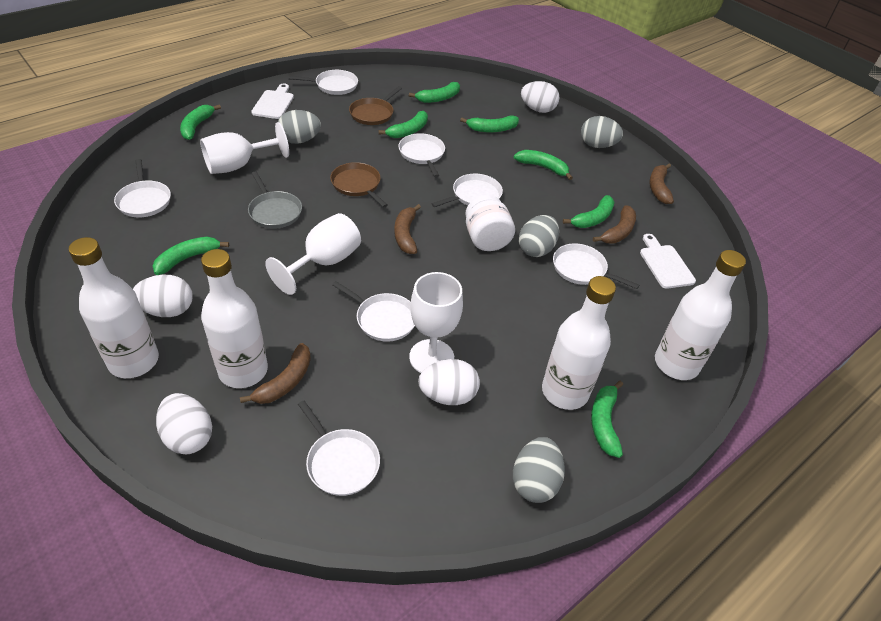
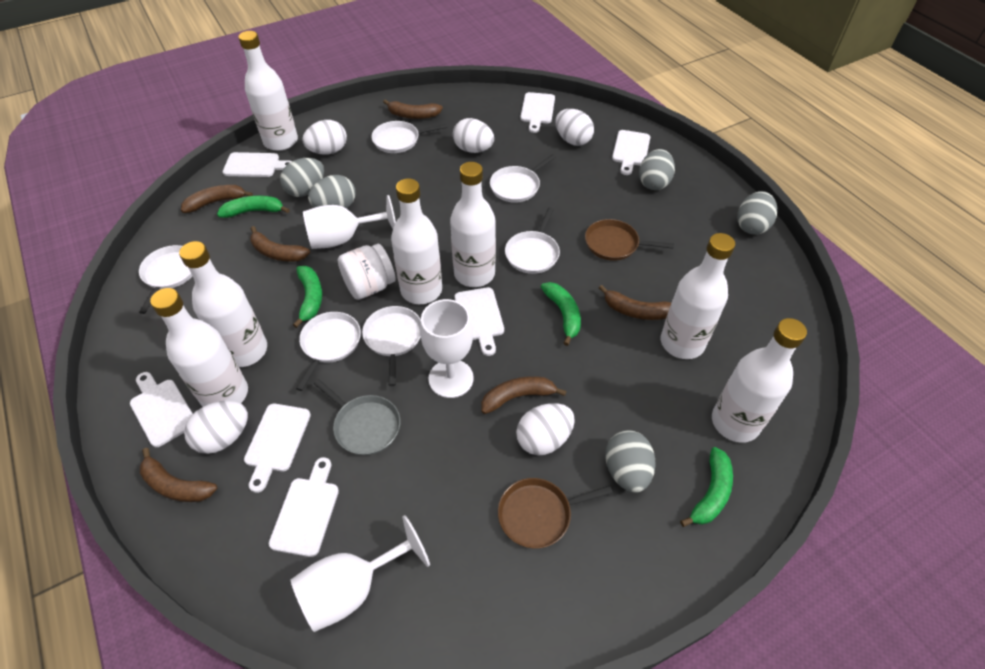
brown banana: 4 -> 6
green banana: 8 -> 4
grey egg: 4 -> 5
white bottle: 4 -> 7
white cutting board: 2 -> 7
white egg: 4 -> 5
white pan: 7 -> 6

